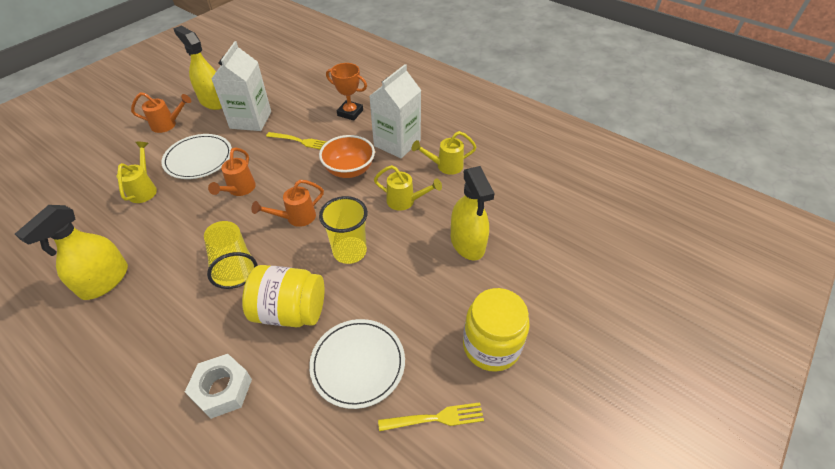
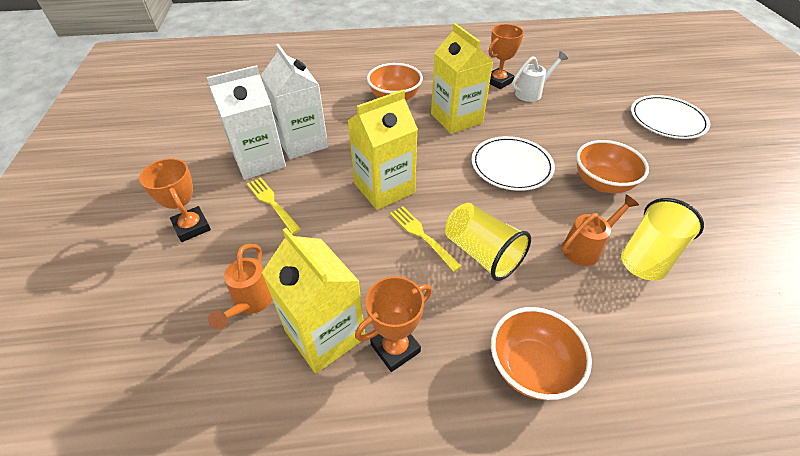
orange bowl: 1 -> 3
orange trophy: 1 -> 3
orange watering can: 3 -> 2
white nut: 1 -> 0
white watering can: 0 -> 1
yellow carton: 0 -> 3
yellow jar: 2 -> 0
yellow spray bottle: 3 -> 0
yellow watering can: 3 -> 0

